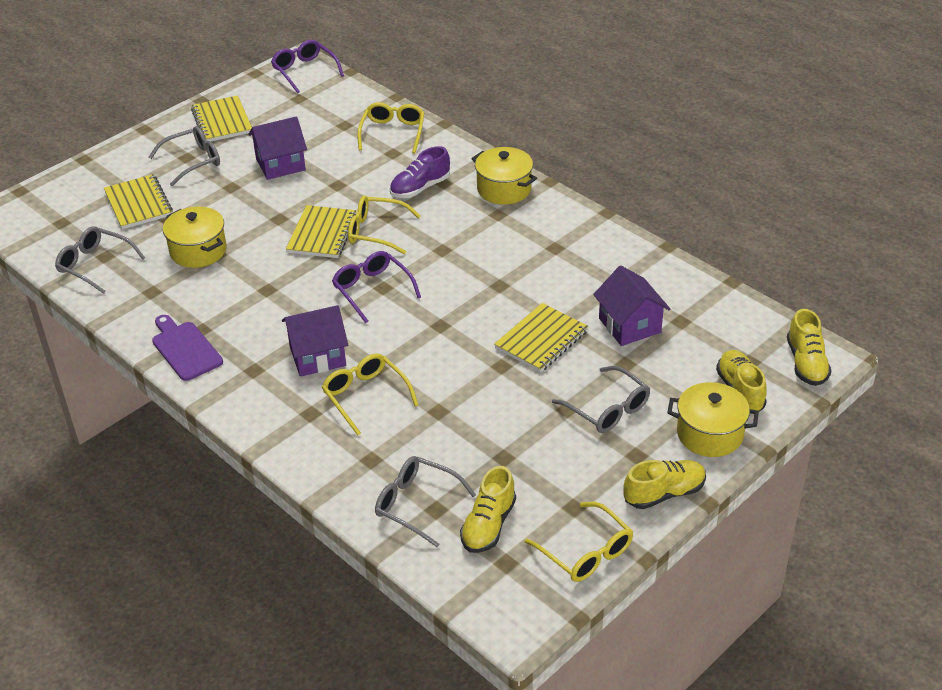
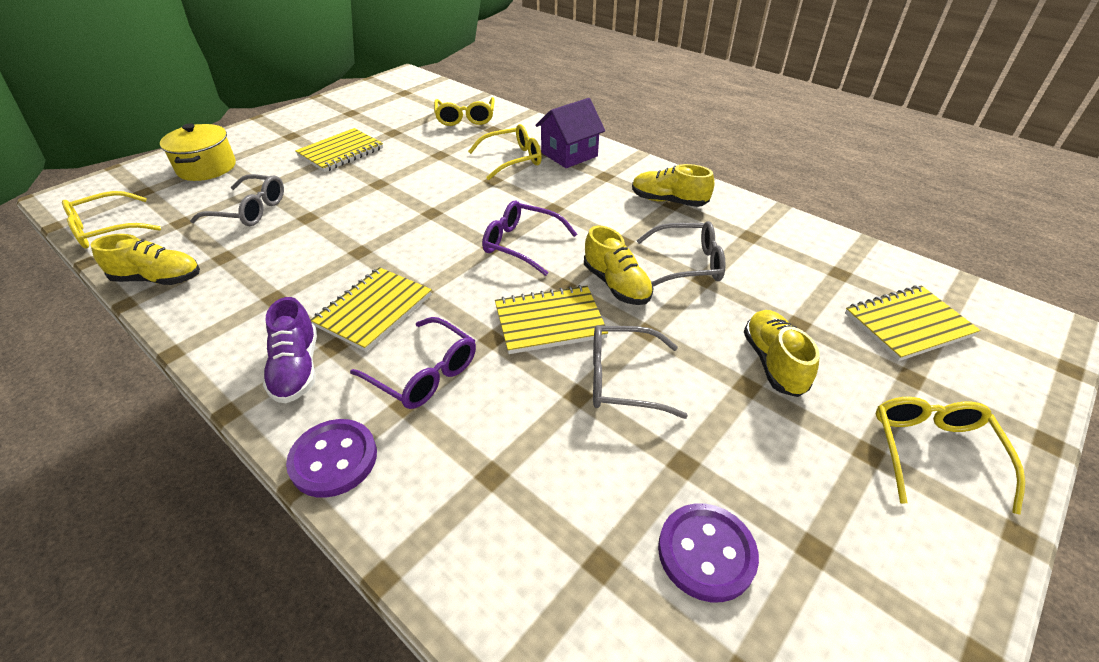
grey glasses: 4 -> 3
purple button: 0 -> 2
purple cutting board: 1 -> 0
purple house: 3 -> 1
yellow pot: 3 -> 1

